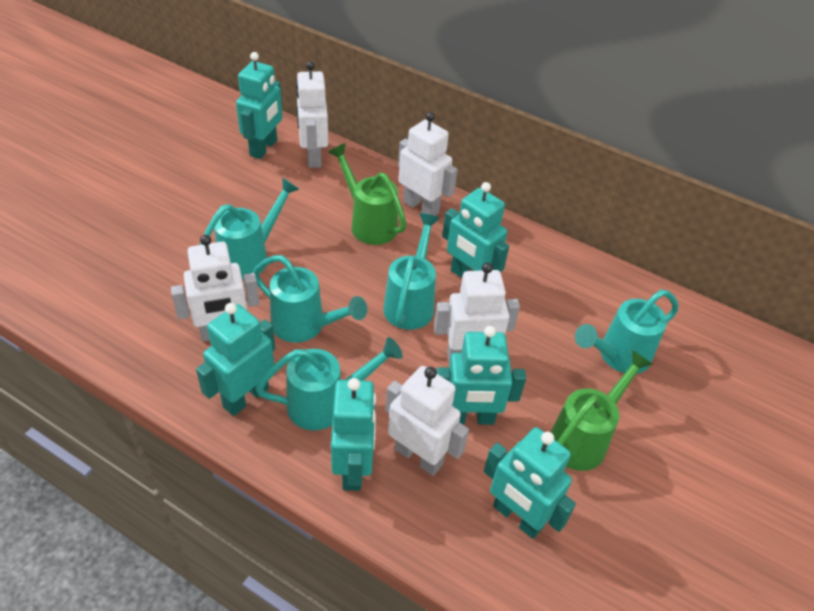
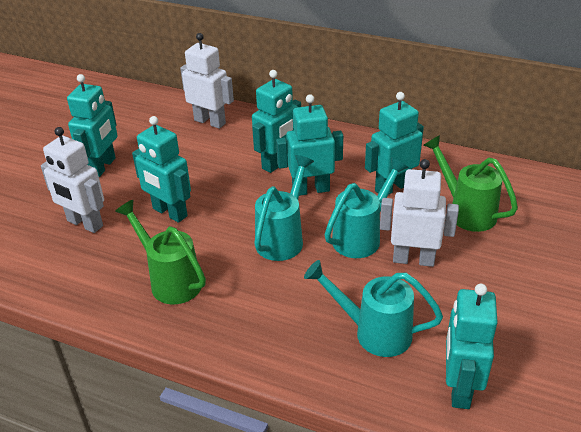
turquoise watering can: 5 -> 3
white robot: 5 -> 3

